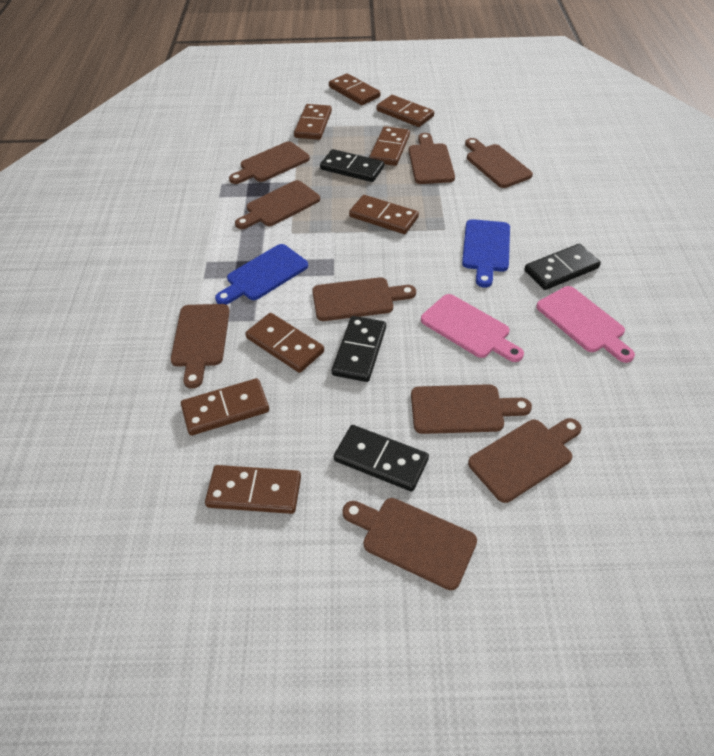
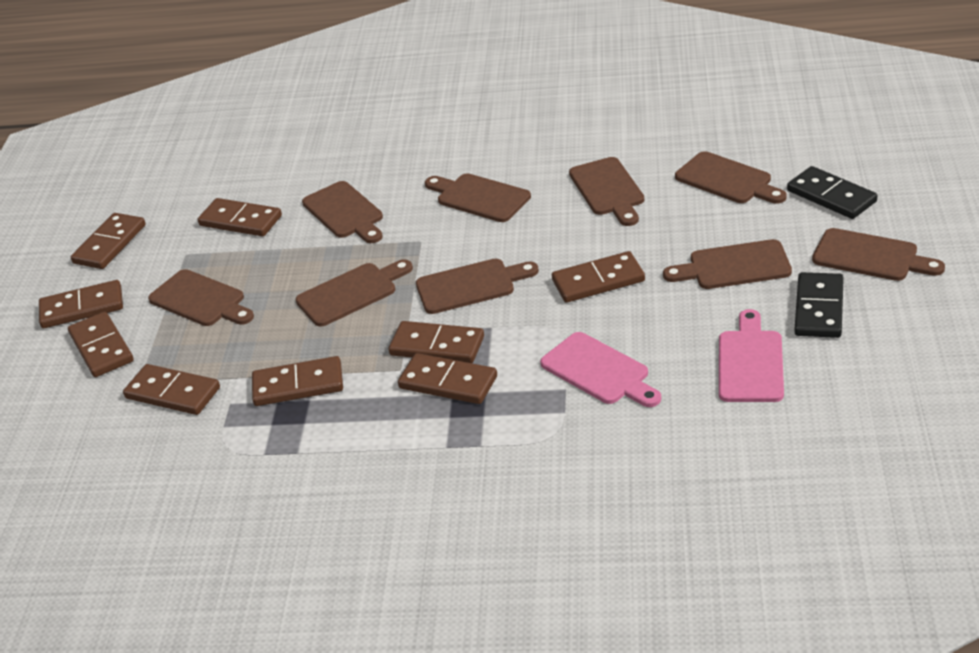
black domino: 4 -> 2
blue cutting board: 2 -> 0
brown domino: 8 -> 9

